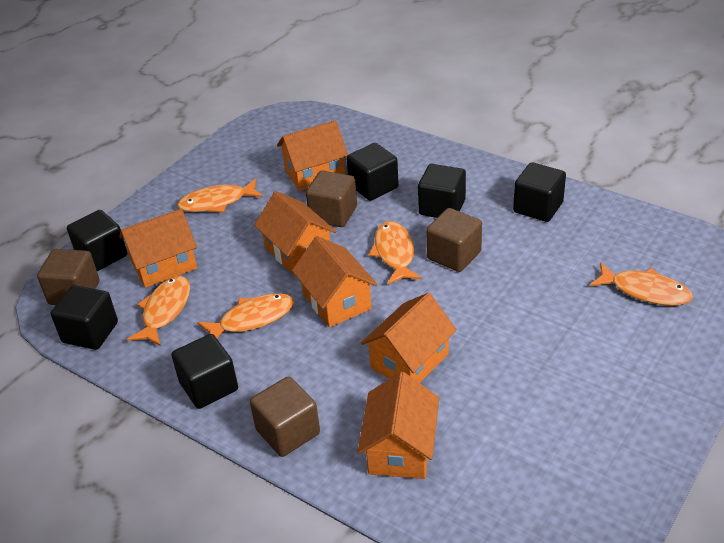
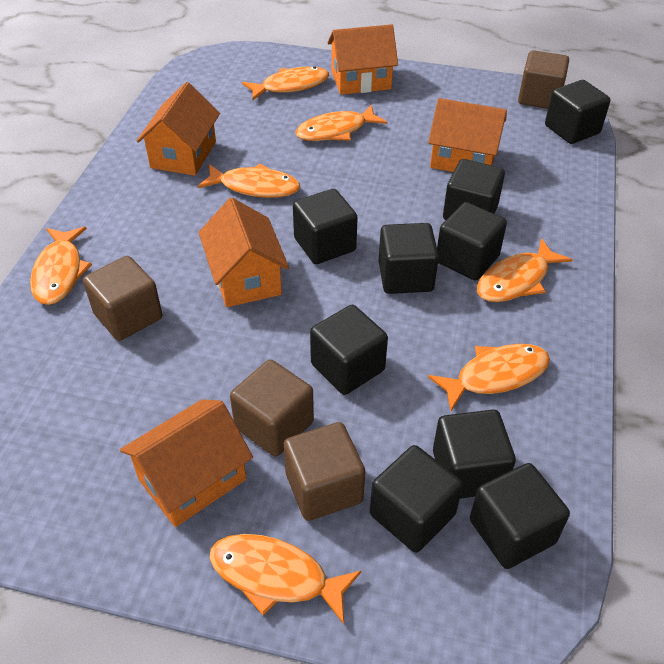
black cube: 6 -> 9
orange fish: 5 -> 7
orange house: 6 -> 5

